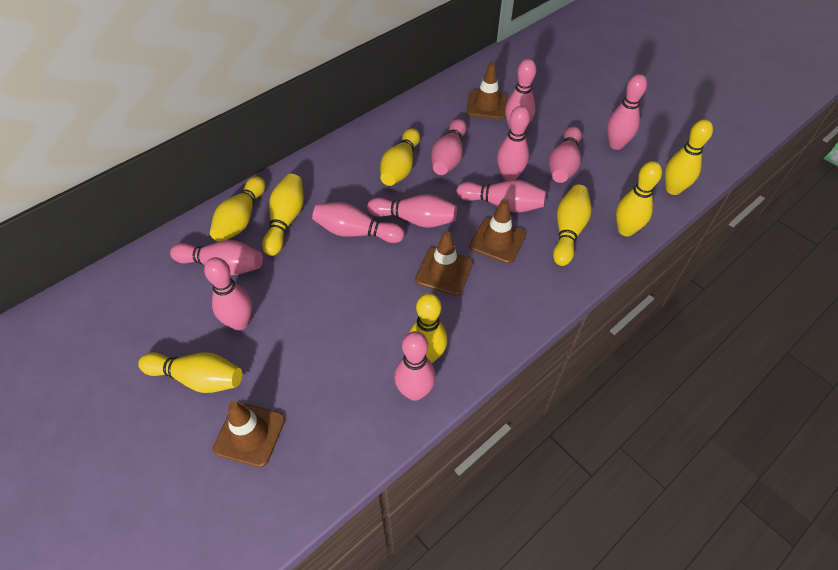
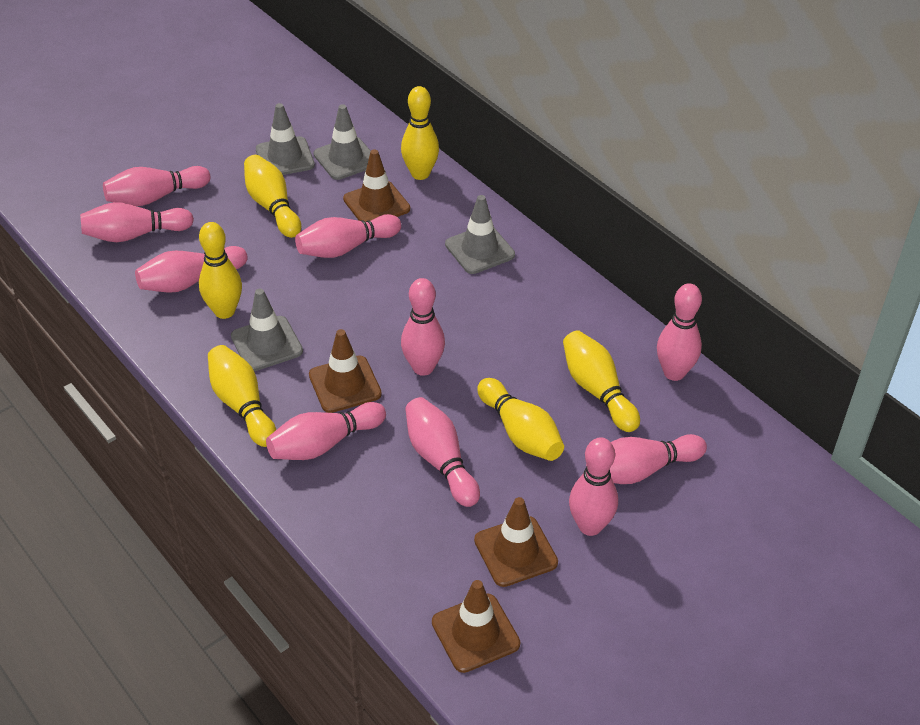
grey traffic cone: 0 -> 4
pink bowling pin: 11 -> 10
yellow bowling pin: 8 -> 6

